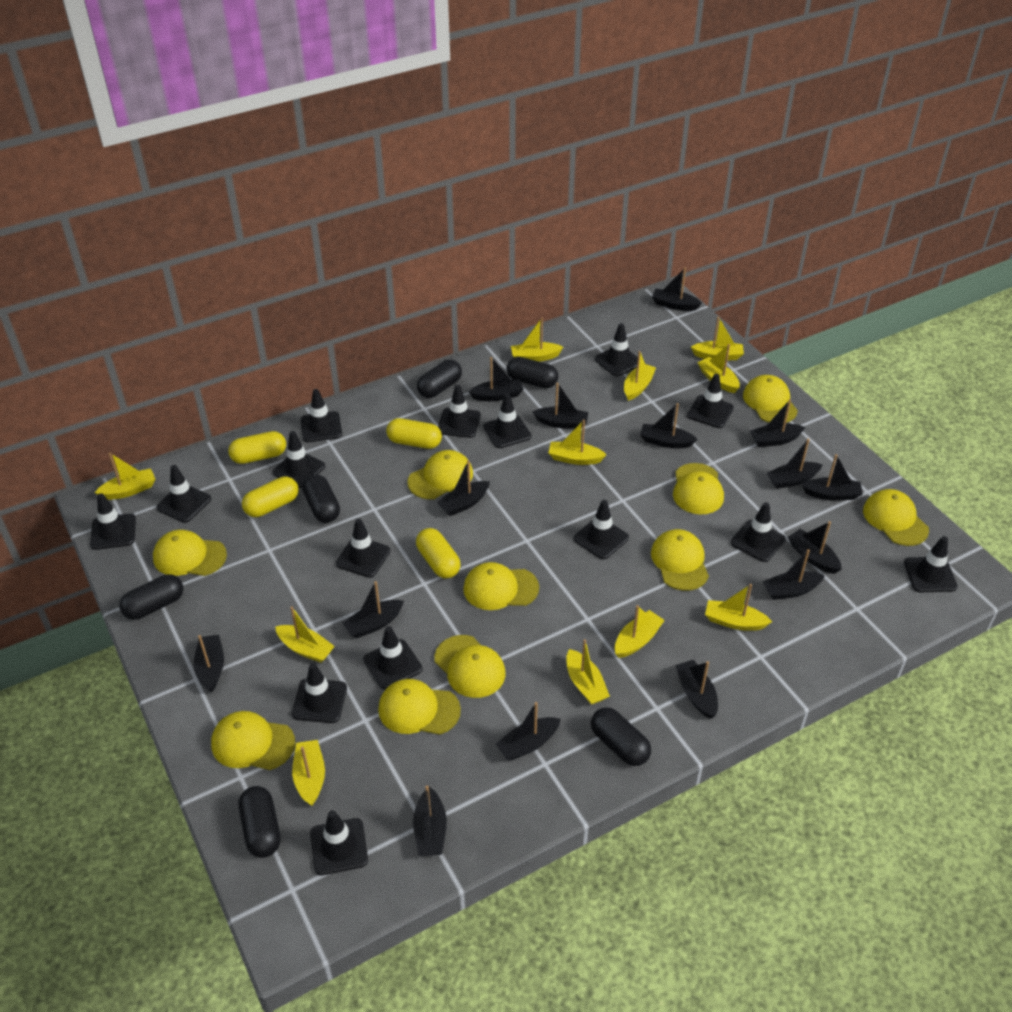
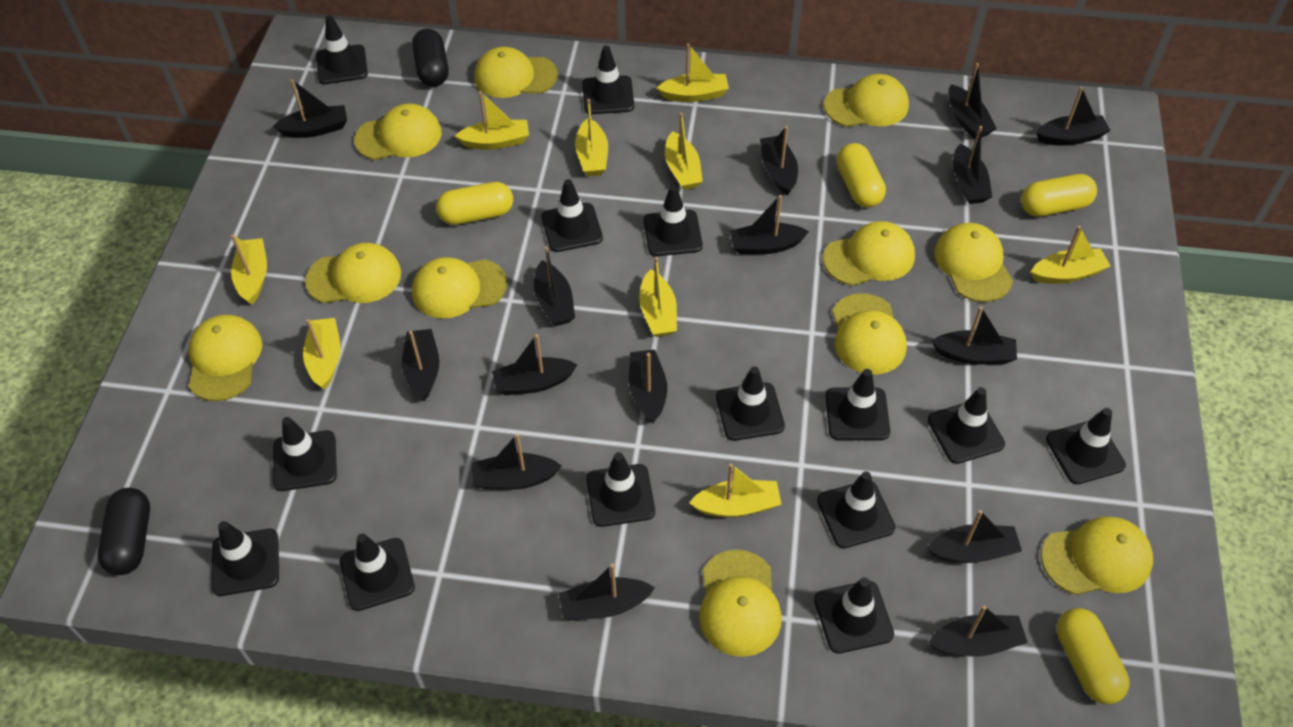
black capsule: 6 -> 2
black traffic cone: 15 -> 14
yellow boat: 11 -> 9
yellow cap: 10 -> 11

